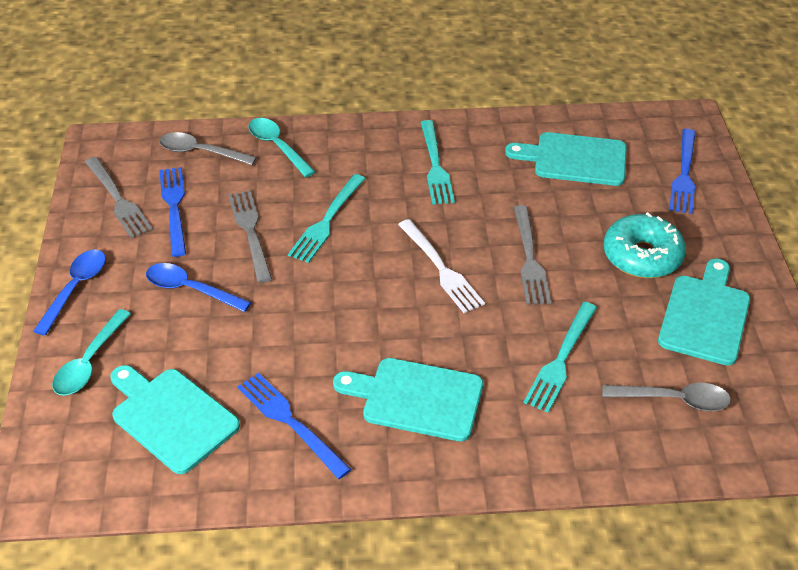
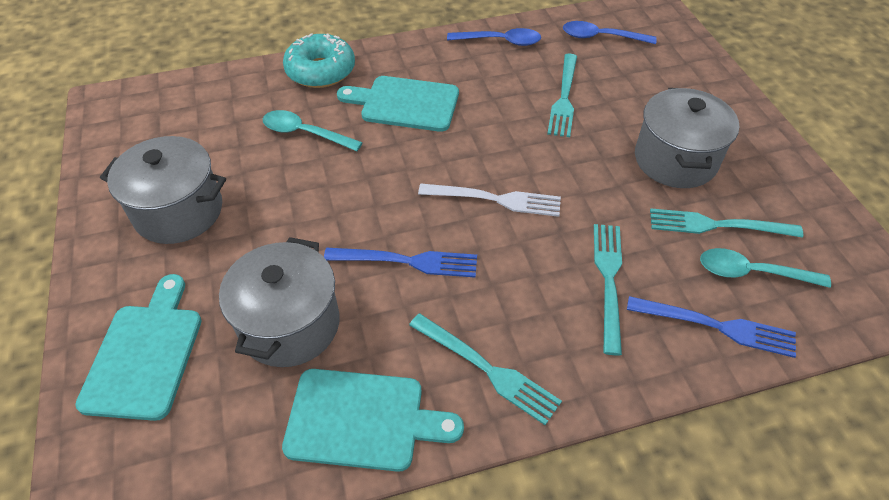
blue fork: 3 -> 2
grey fork: 3 -> 0
grey pot: 0 -> 3
grey spoon: 2 -> 0
turquoise cutting board: 4 -> 3
turquoise fork: 3 -> 4

